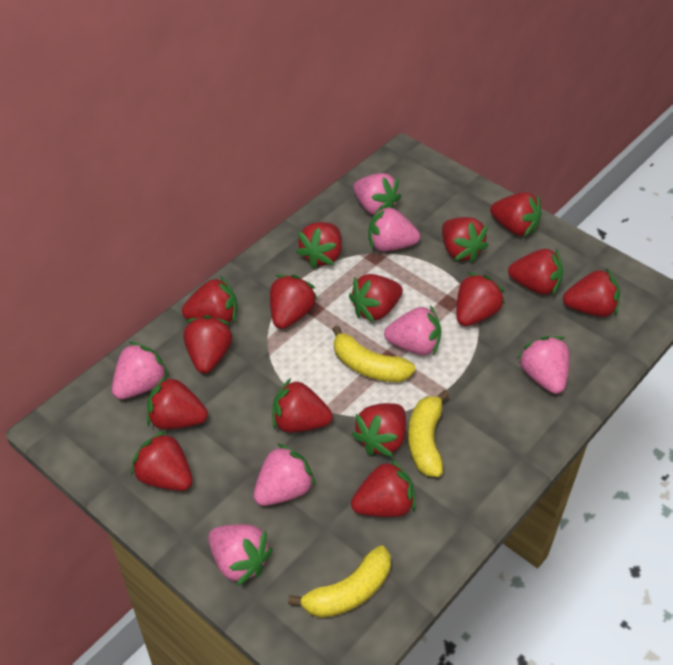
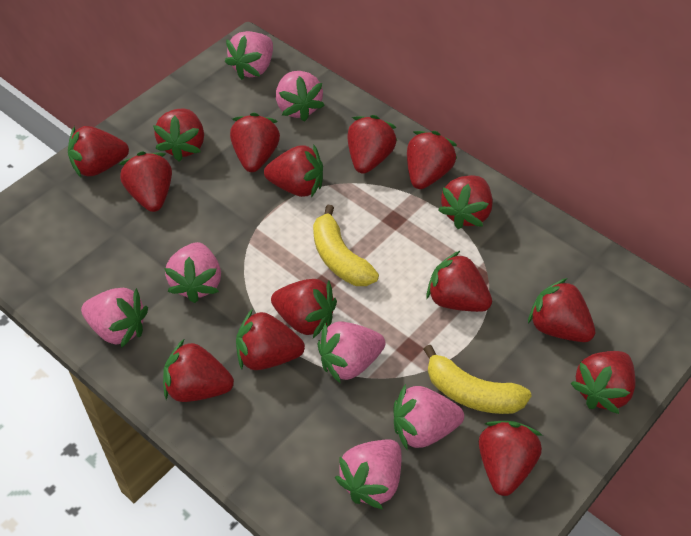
yellow banana: 3 -> 2

